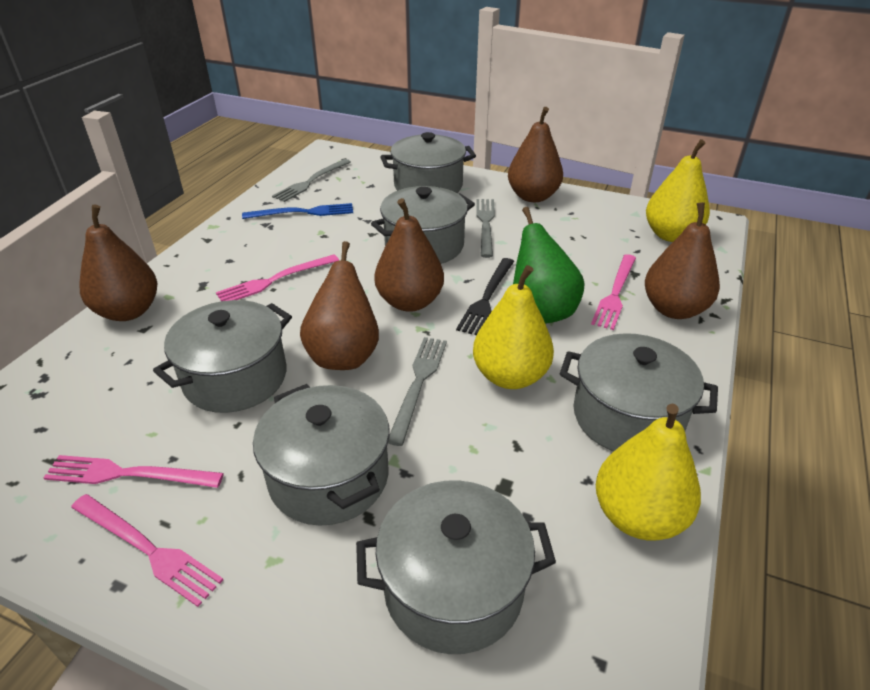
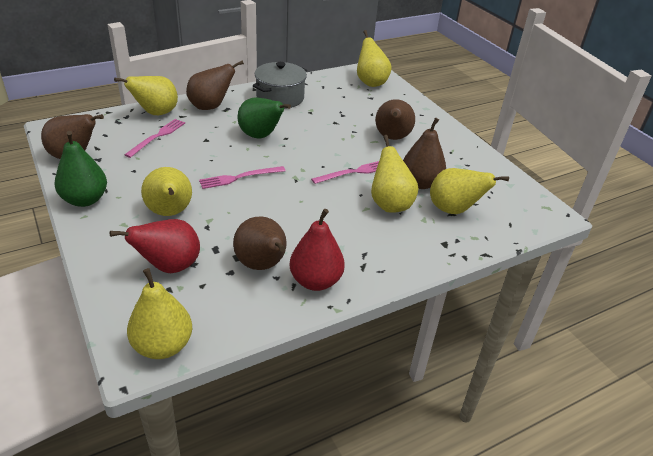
black fork: 1 -> 0
blue fork: 1 -> 0
green pear: 1 -> 2
grey fork: 3 -> 0
grey pot: 6 -> 1
pink fork: 4 -> 3
red pear: 0 -> 2
yellow pear: 3 -> 6

